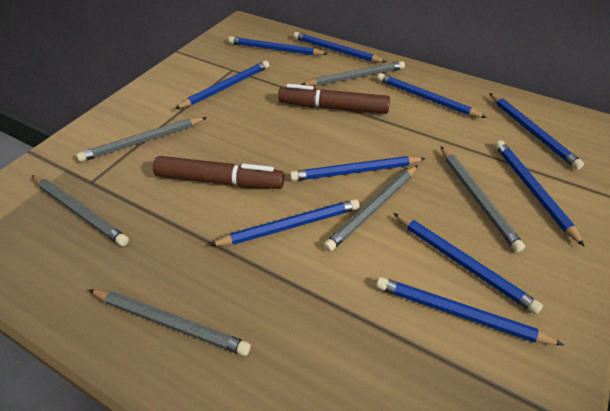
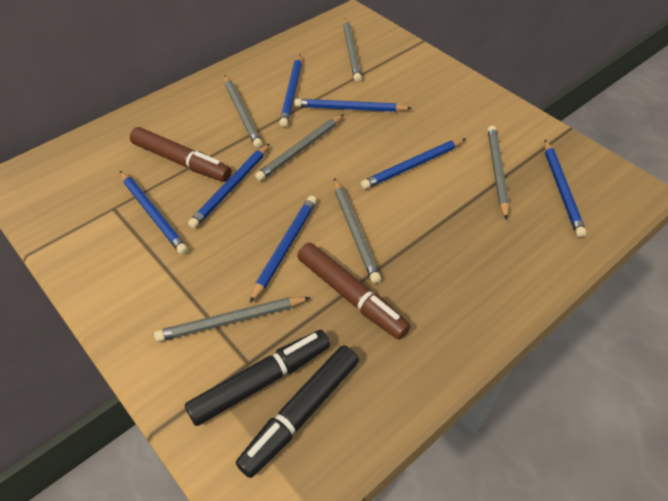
black marker: 0 -> 2
blue pencil: 10 -> 7

